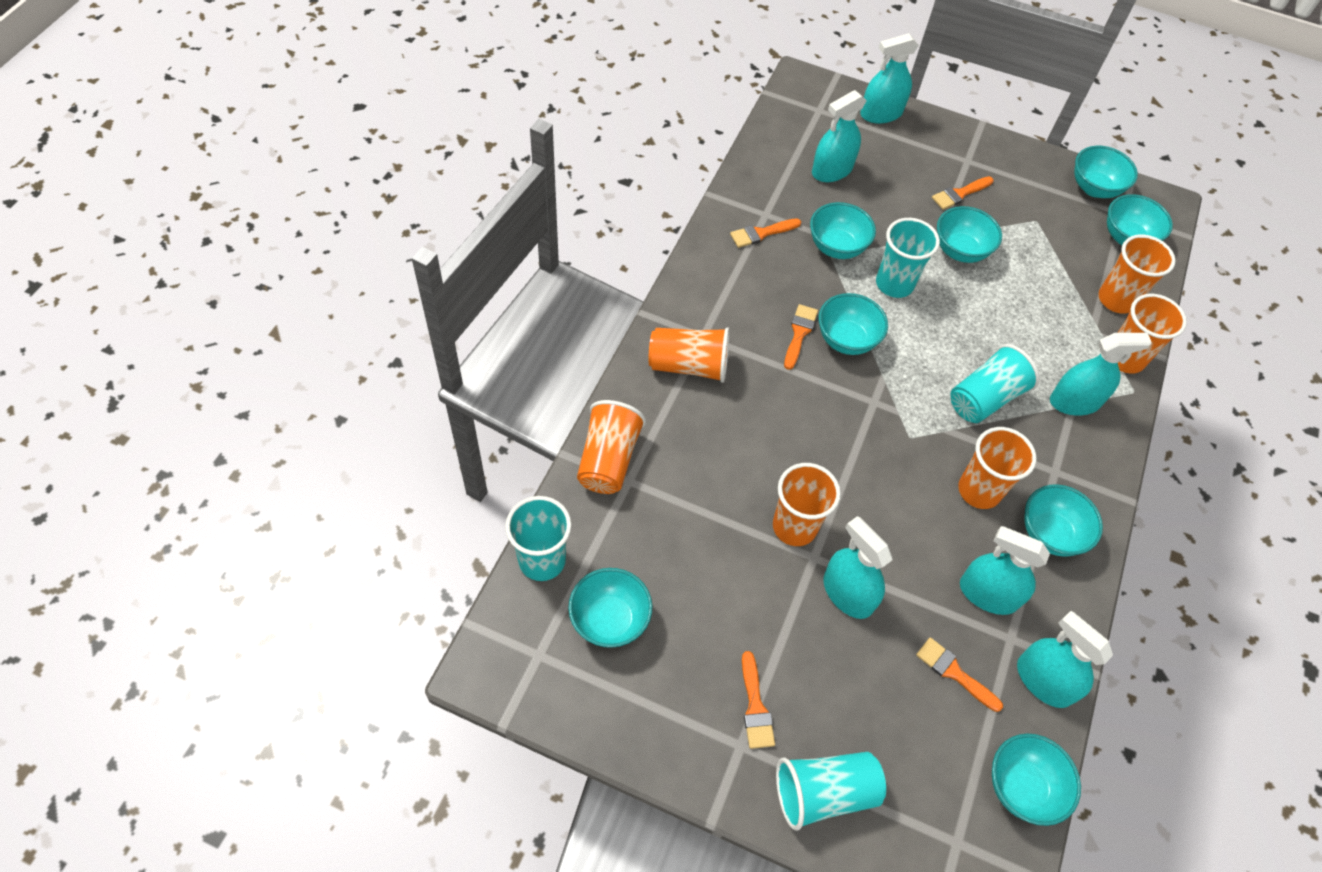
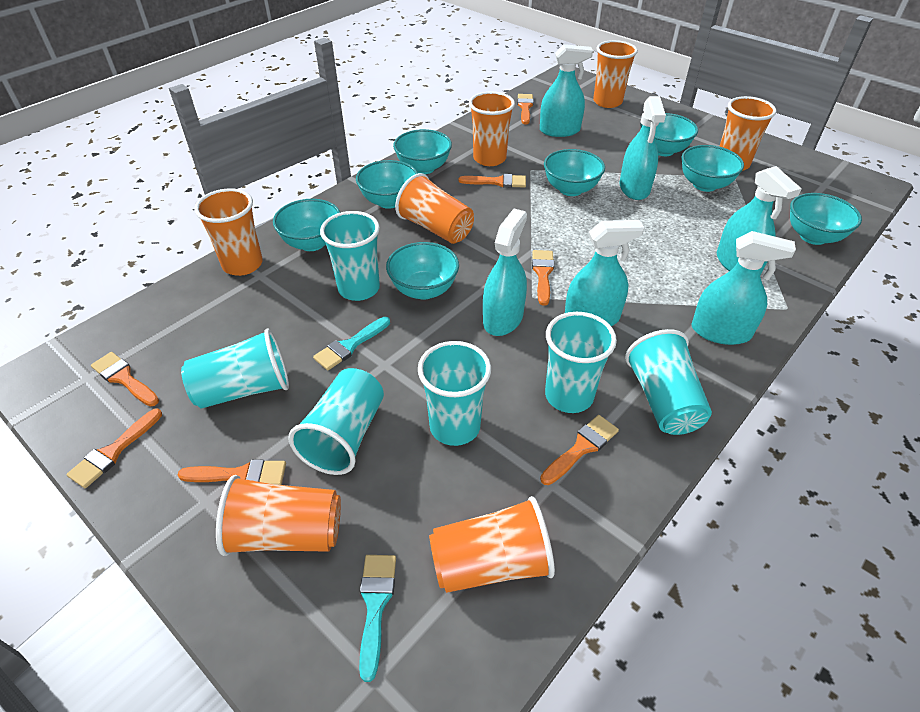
orange brush: 5 -> 7
orange cup: 6 -> 7
turquoise brush: 0 -> 2
turquoise cup: 4 -> 6

